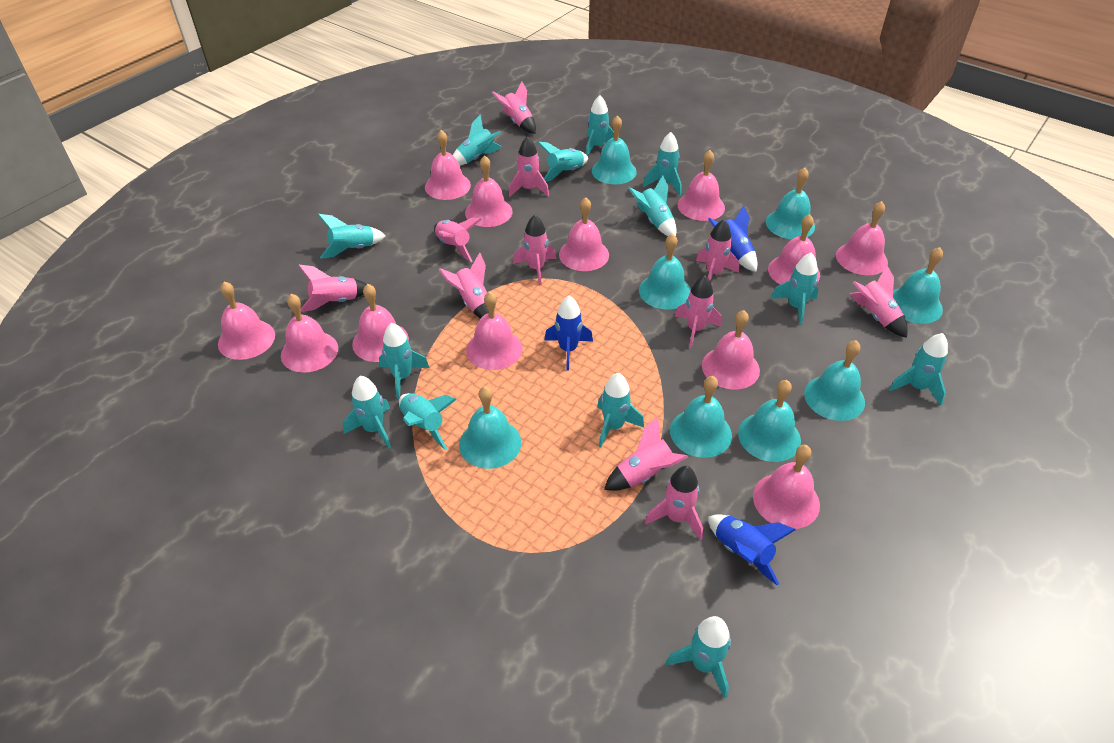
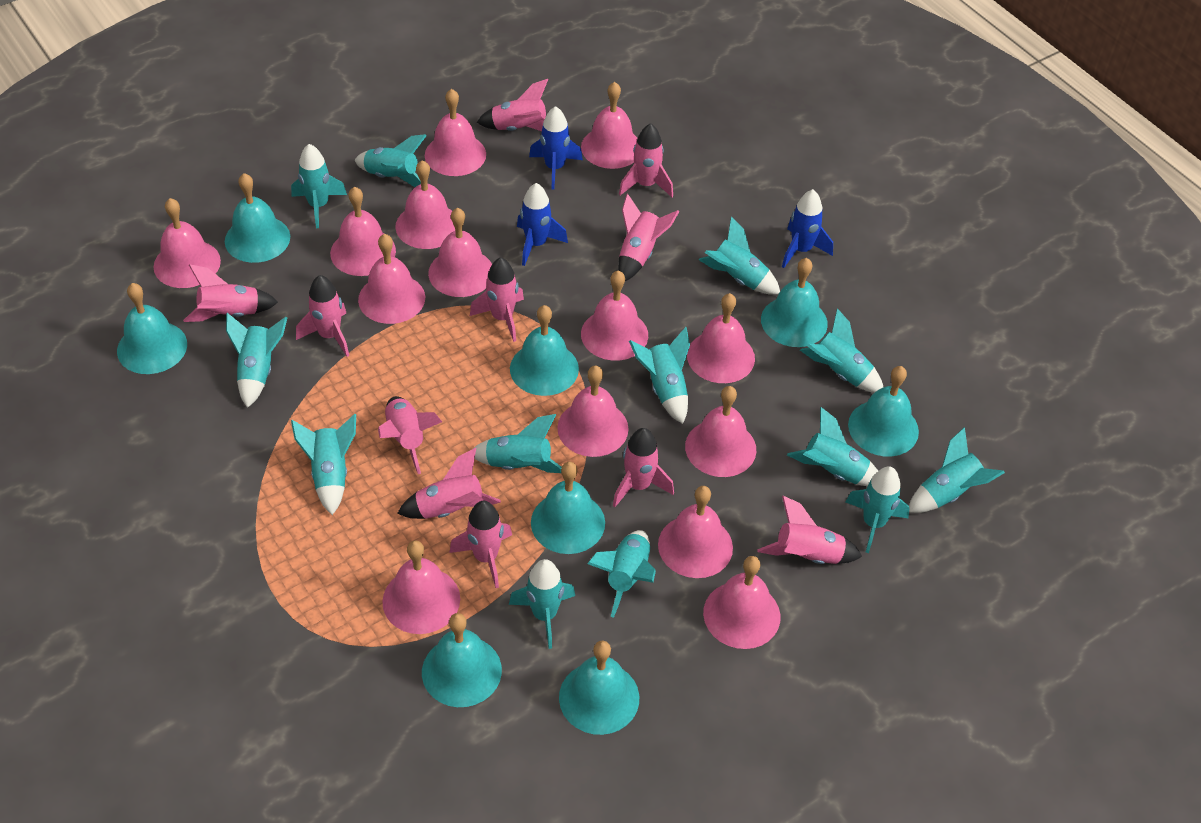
pink bell: 12 -> 14

